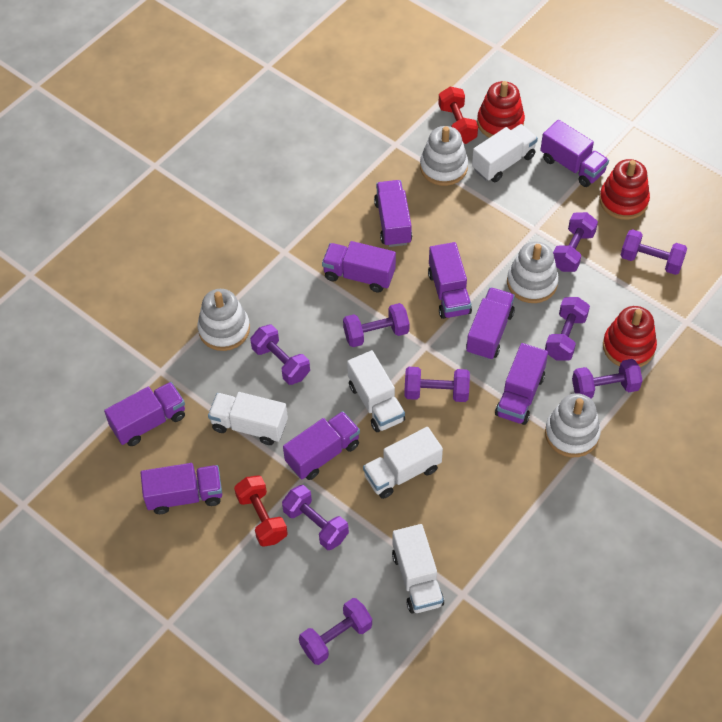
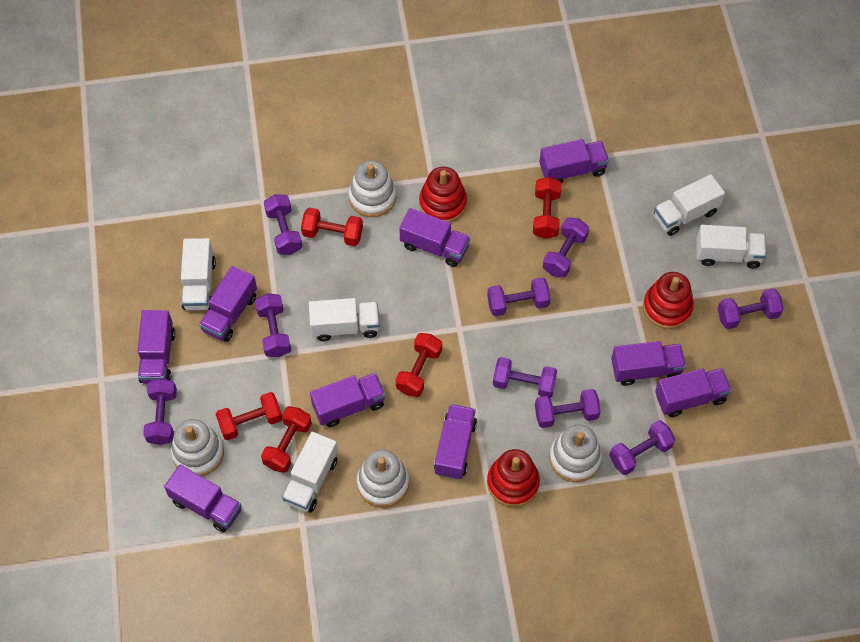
red dumbbell: 2 -> 5

